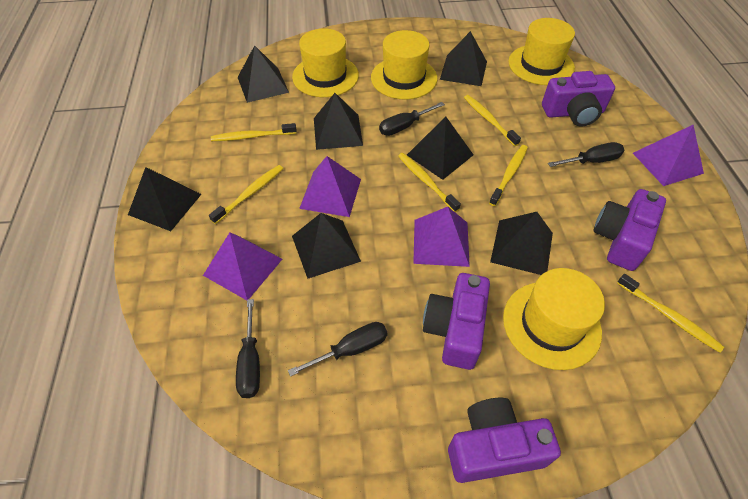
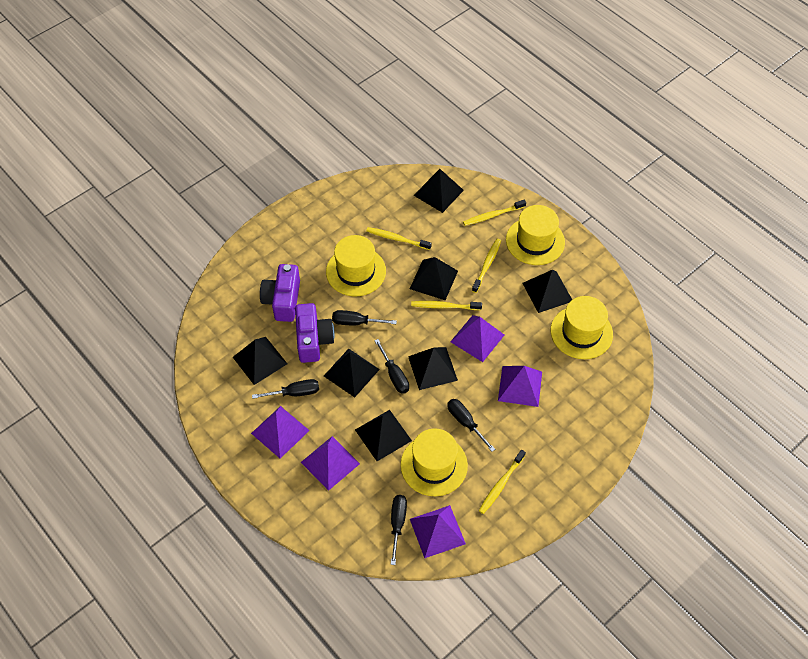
black screwdriver: 4 -> 5
purple camera: 4 -> 2
purple pyramid: 4 -> 5
yellow toothbrush: 6 -> 5

